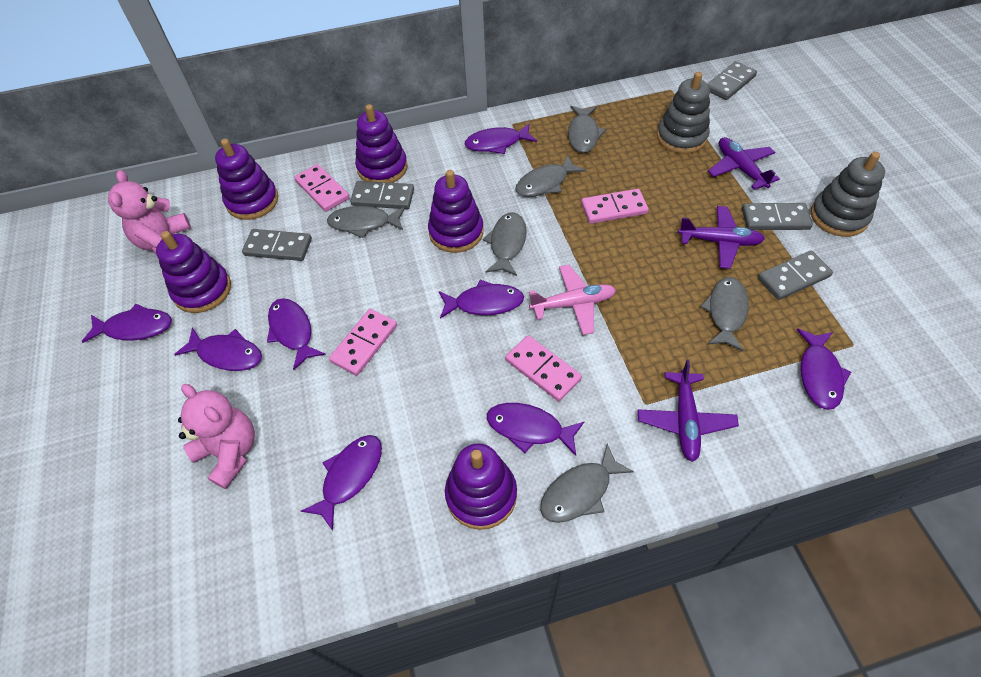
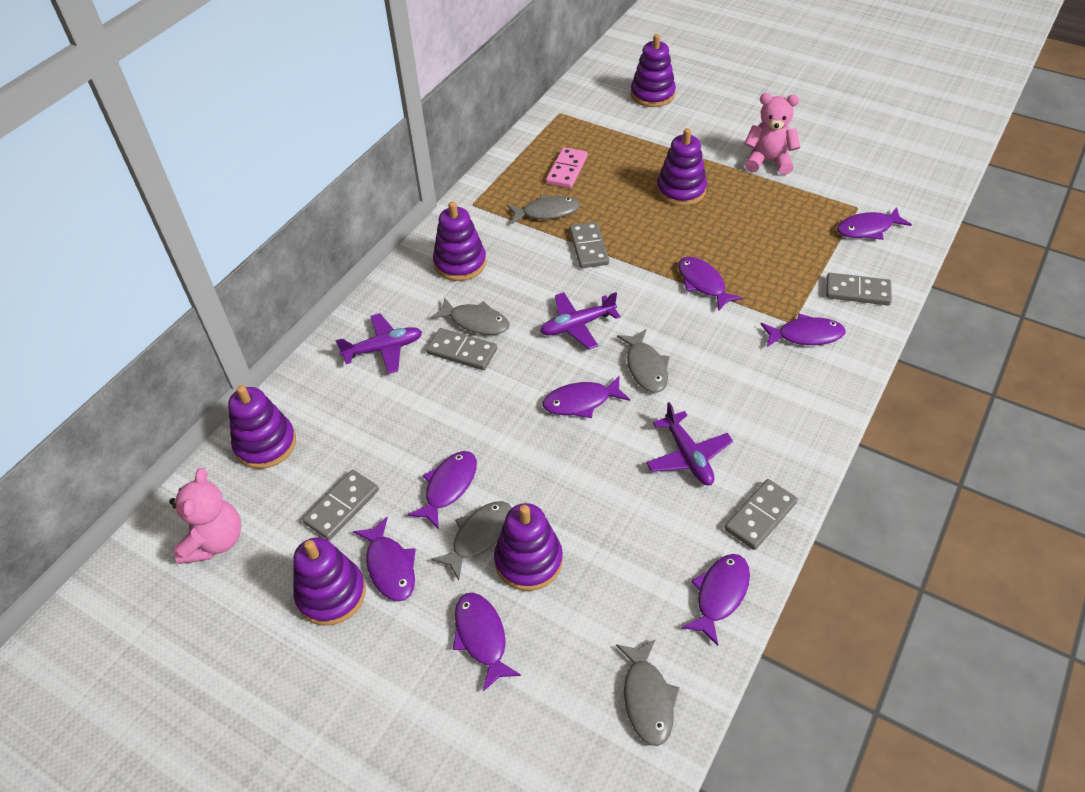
grey fish: 6 -> 5
grey stacking toy: 2 -> 0
pink domino: 4 -> 1
pink plane: 1 -> 0
purple stacking toy: 5 -> 6

